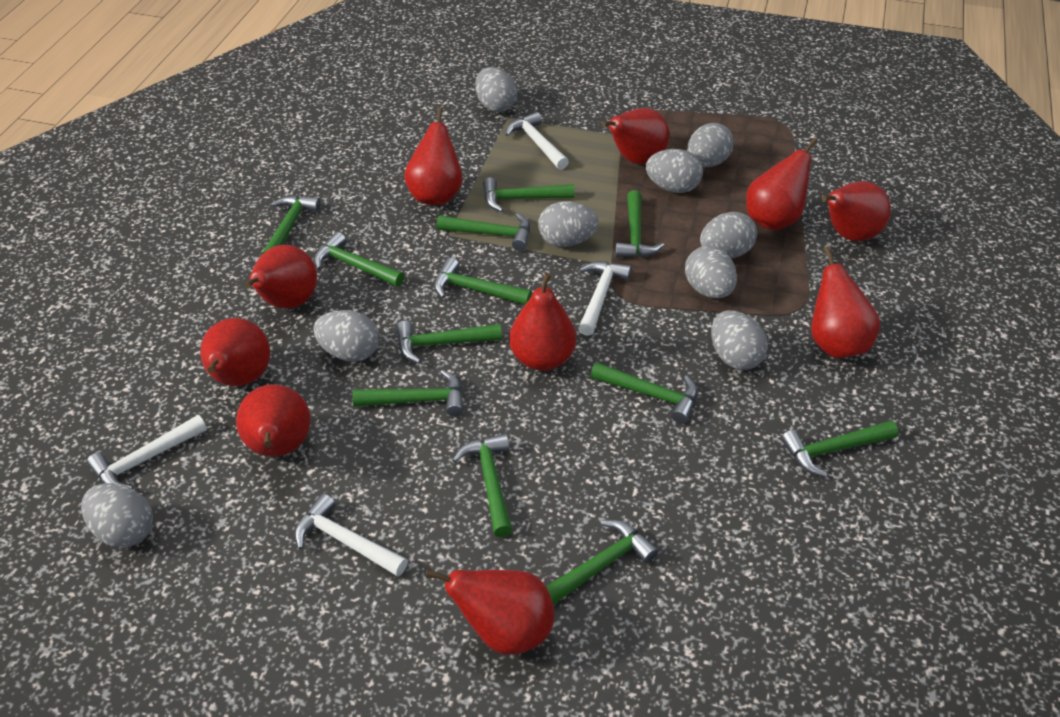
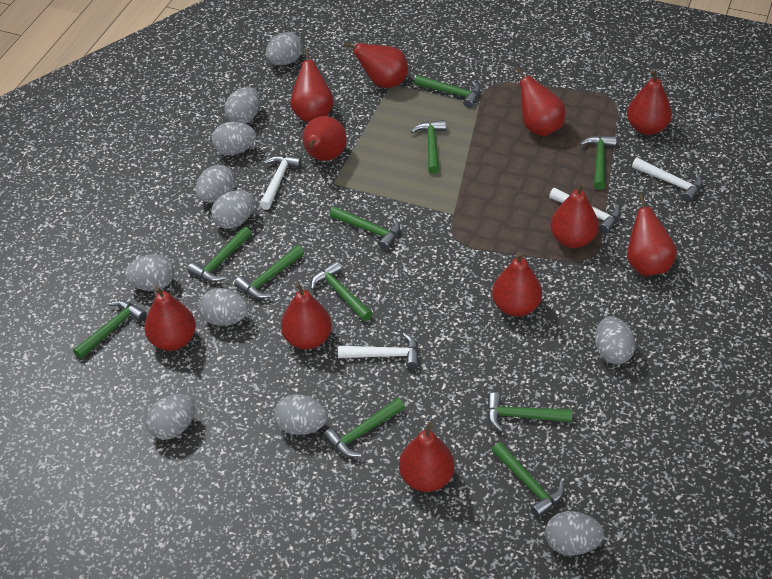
green hammer: 12 -> 11
grey egg: 9 -> 11
red pear: 10 -> 11

